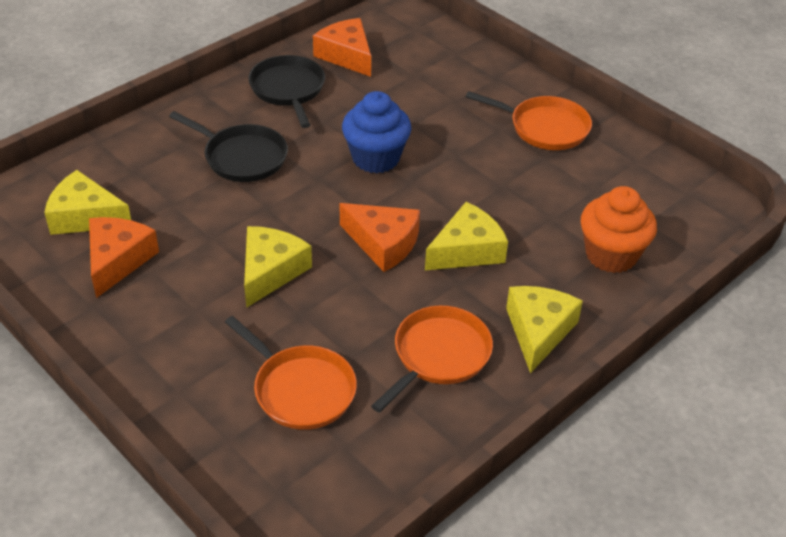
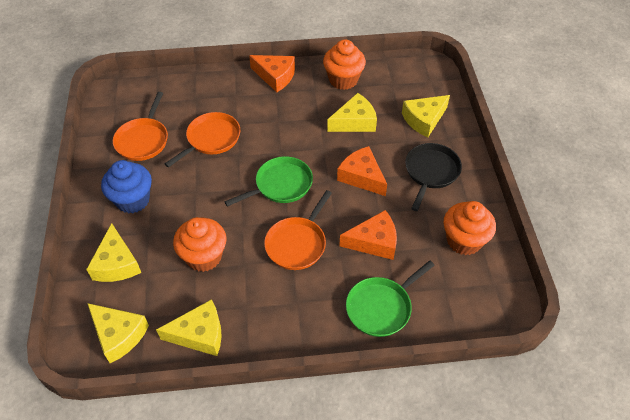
black pan: 2 -> 1
green pan: 0 -> 2
orange cupcake: 1 -> 3
yellow cheese: 4 -> 5

